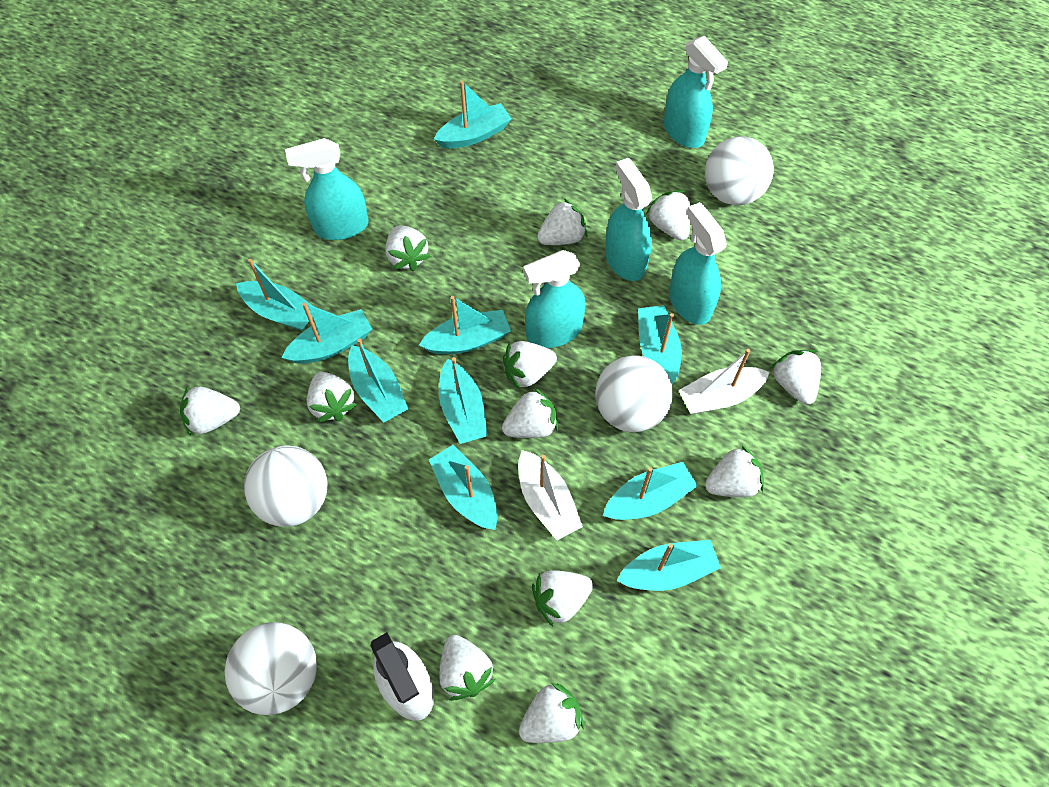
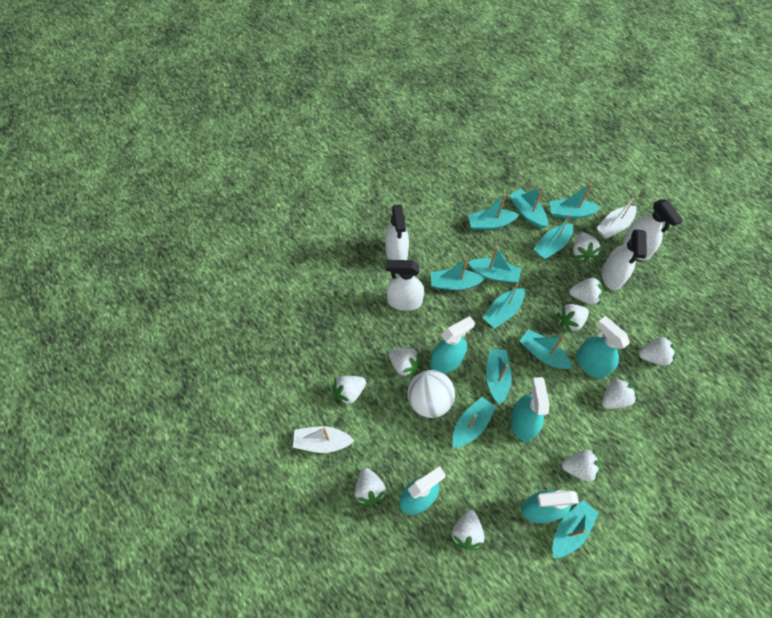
turquoise boat: 10 -> 11
white ball: 4 -> 1
white spray bottle: 1 -> 4
white strawberry: 12 -> 10

